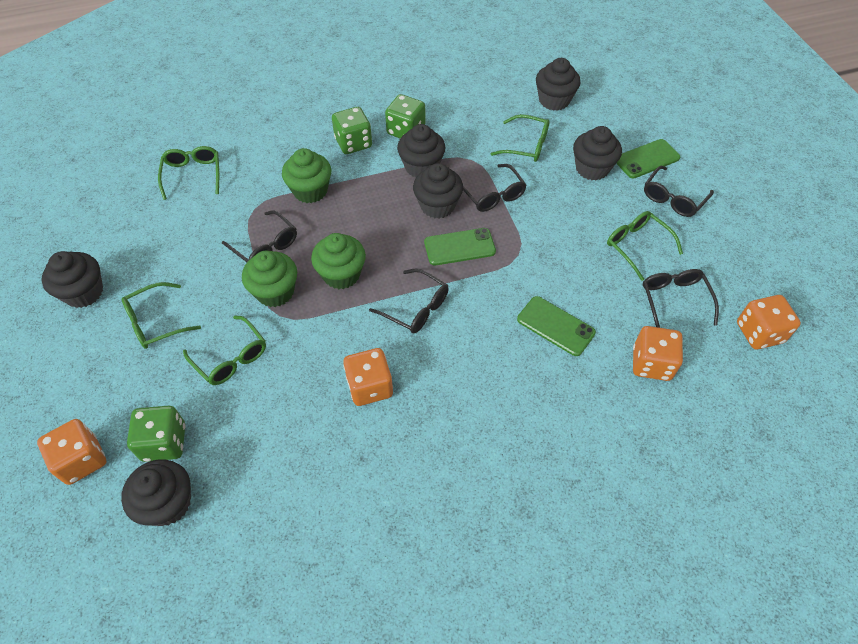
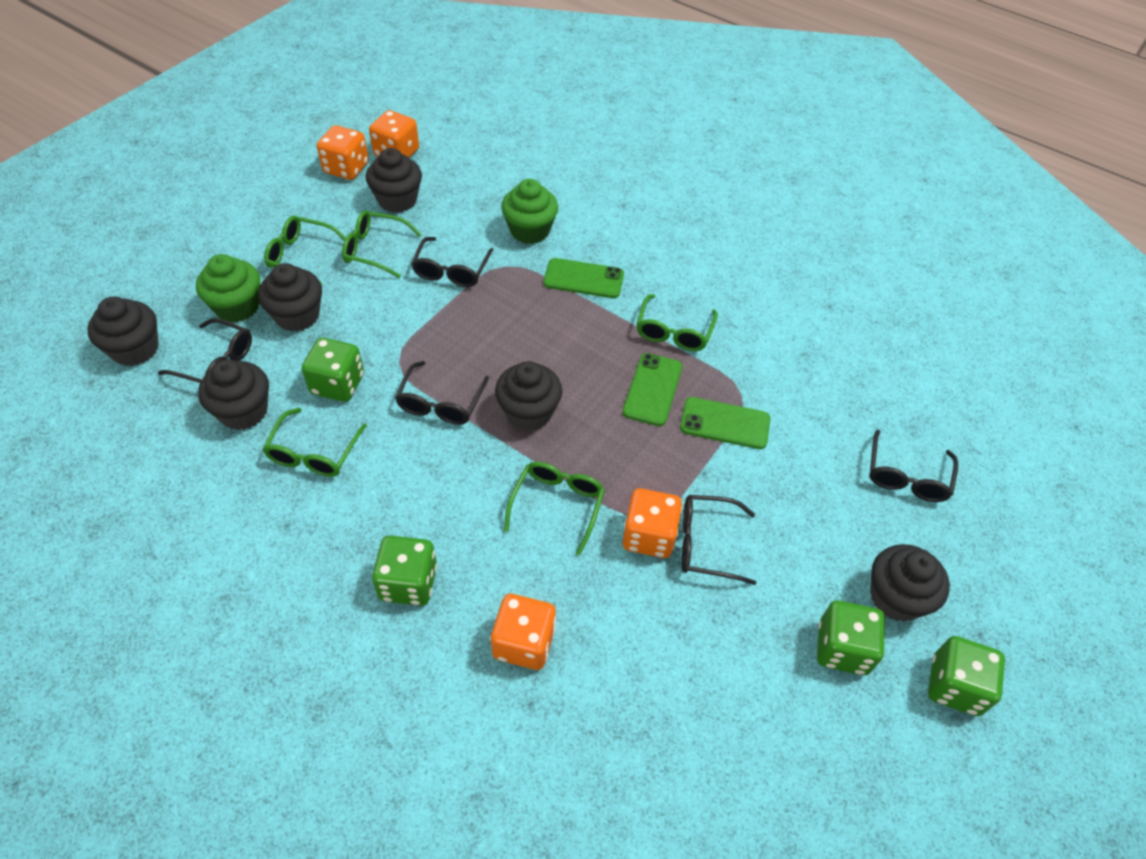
green cupcake: 3 -> 2
green dice: 3 -> 4

